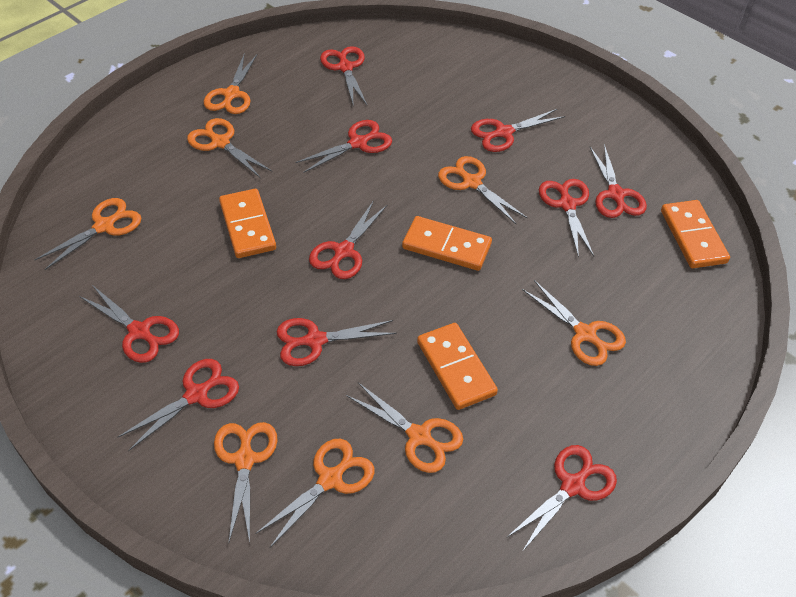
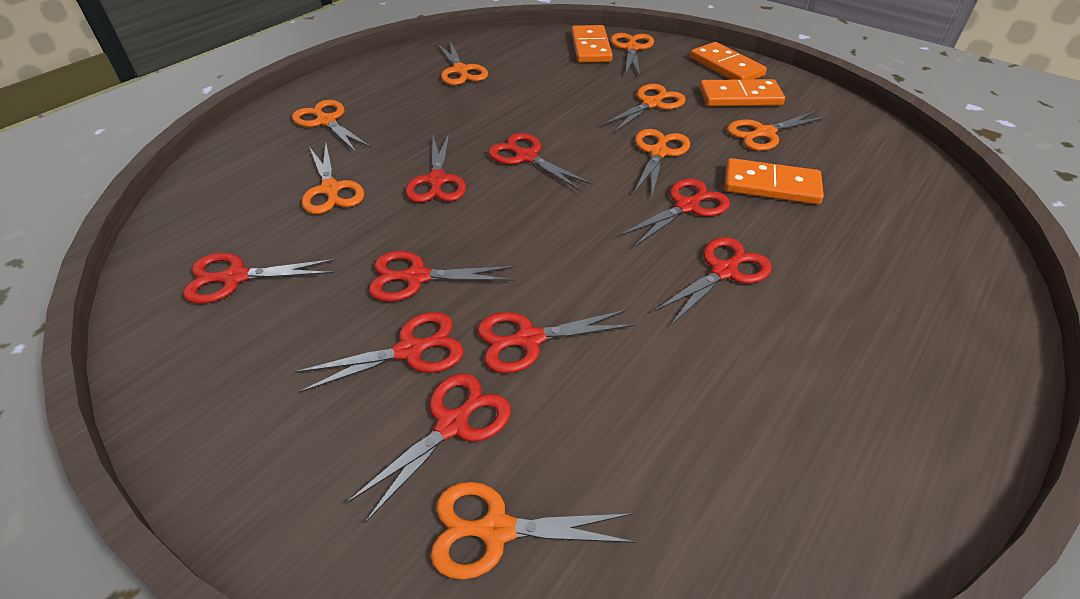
red scissors: 10 -> 9

